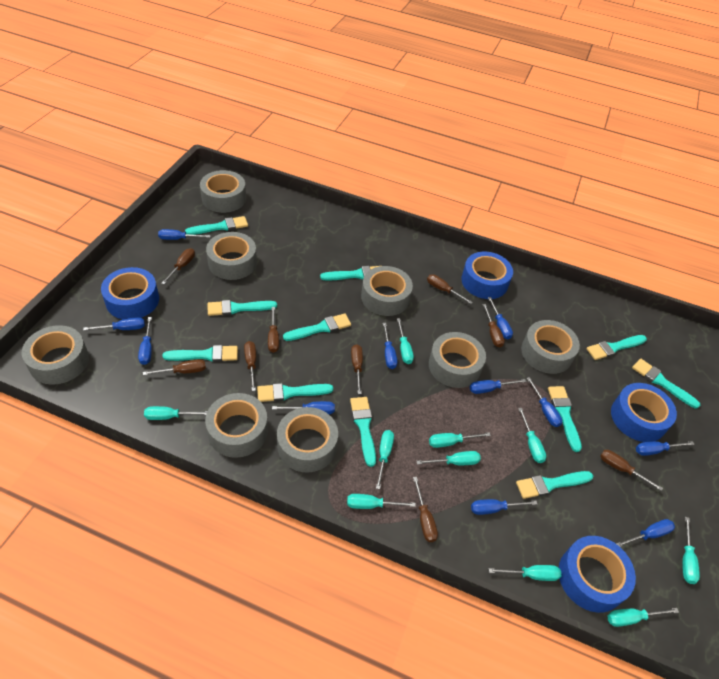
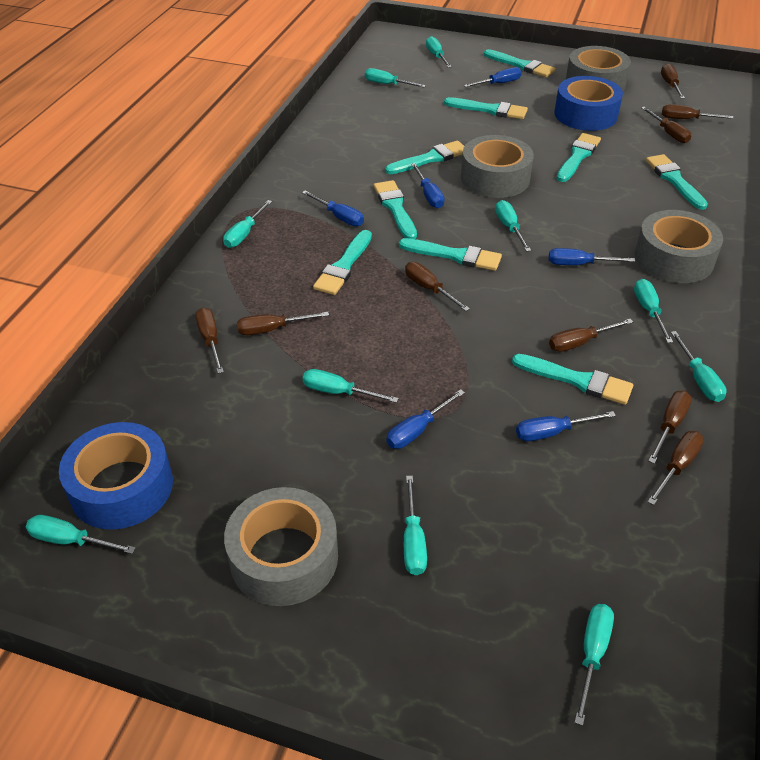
blue screwdriver: 11 -> 6
blue tape: 4 -> 2
grey tape: 8 -> 4
turquoise brush: 11 -> 9

